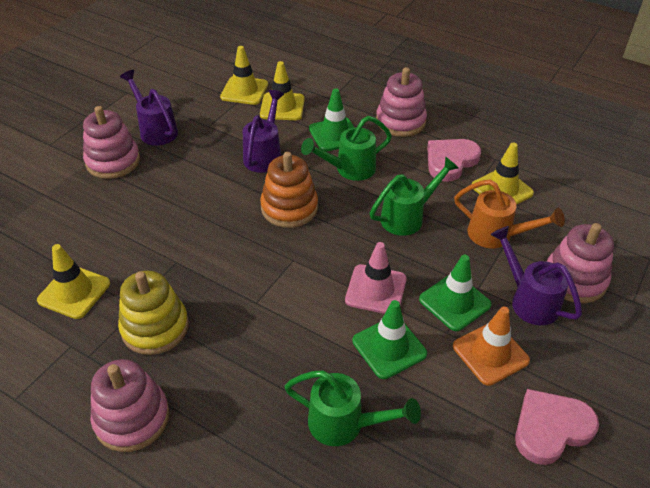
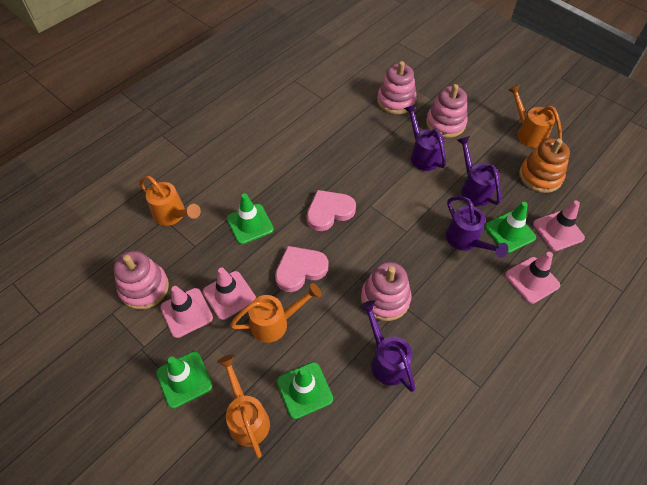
green traffic cone: 3 -> 4
green watering can: 3 -> 0
orange traffic cone: 1 -> 0
orange watering can: 1 -> 4
pink traffic cone: 1 -> 4
purple watering can: 3 -> 4
yellow stacking toy: 1 -> 0
yellow traffic cone: 4 -> 0

